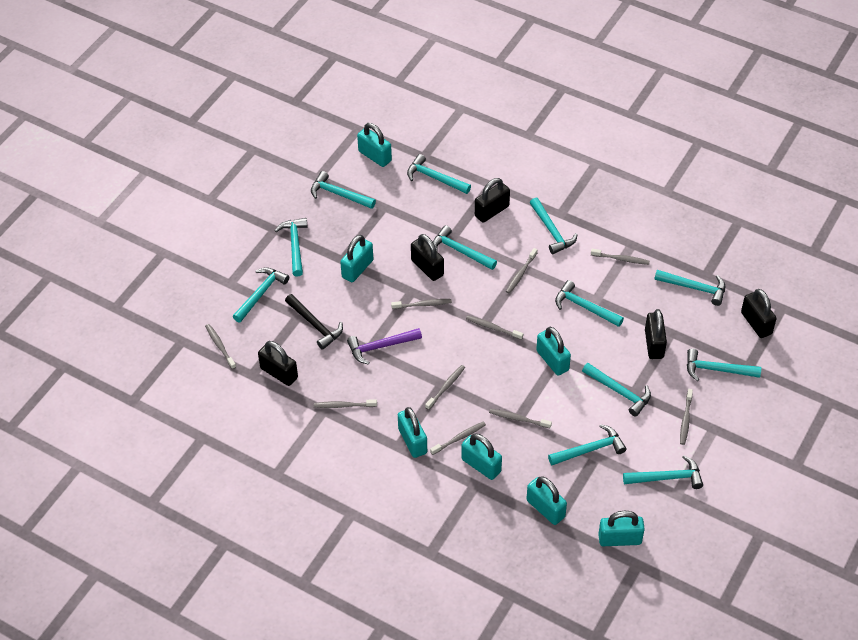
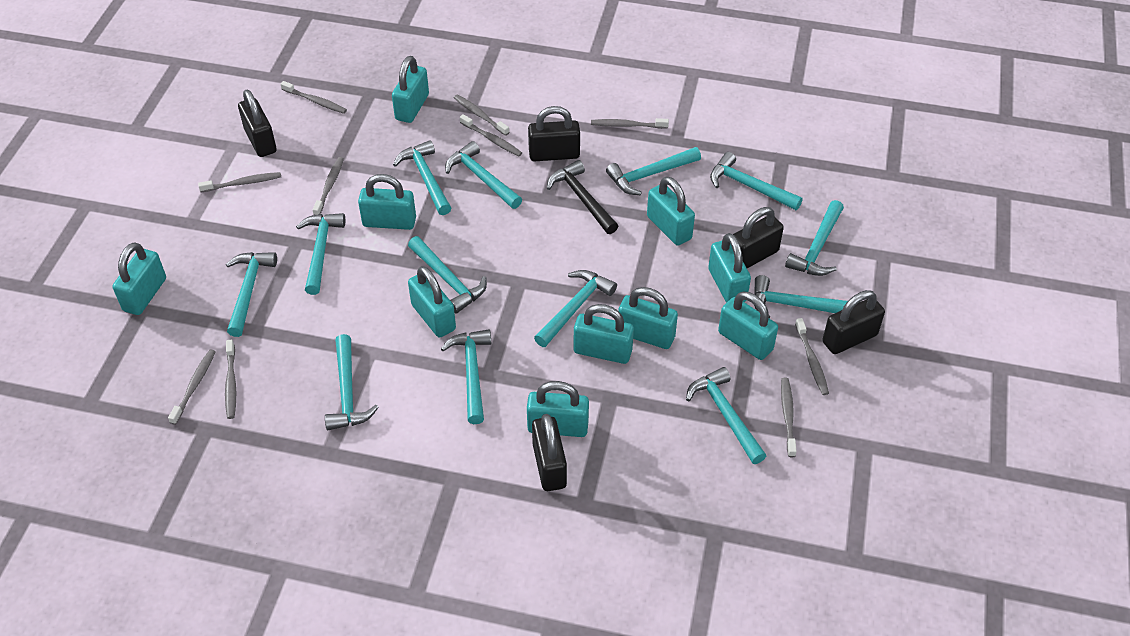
purple hammer: 1 -> 0
turquoise hammer: 12 -> 13
turquoise padlock: 7 -> 10

